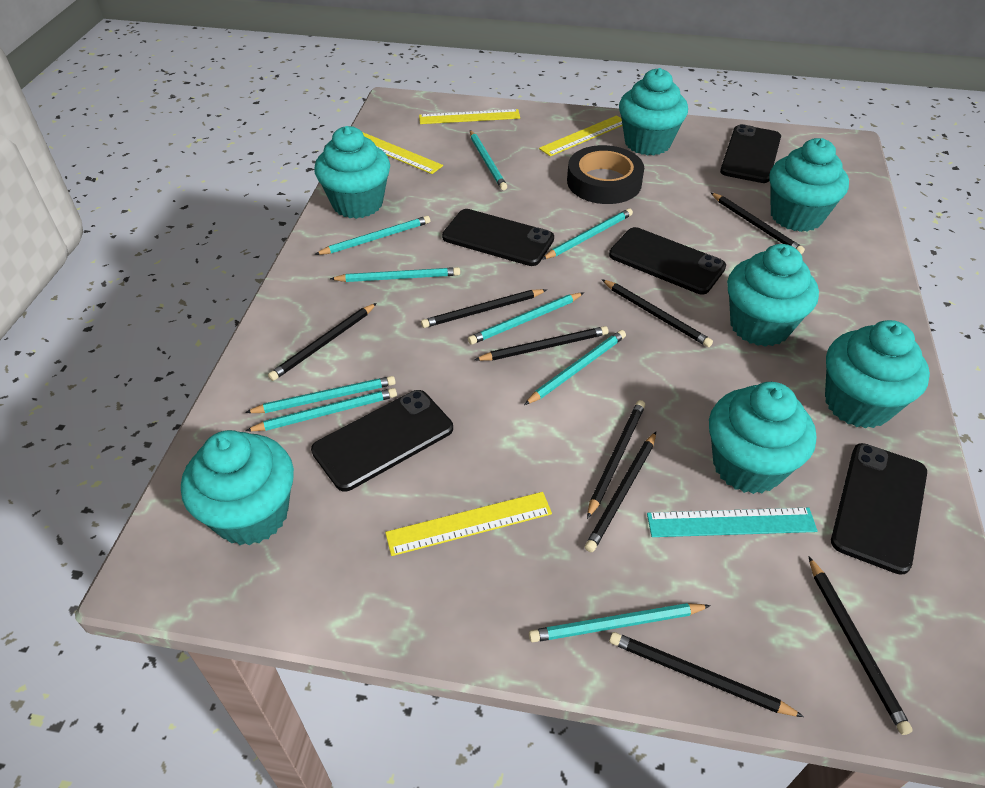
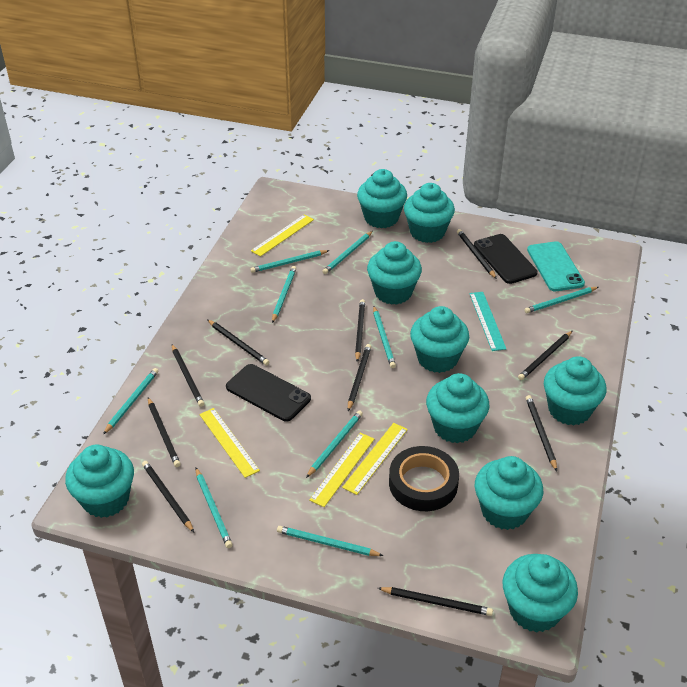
black pencil: 9 -> 10
black phone: 5 -> 2
turquoise cupcake: 7 -> 9
turquoise phone: 0 -> 1

